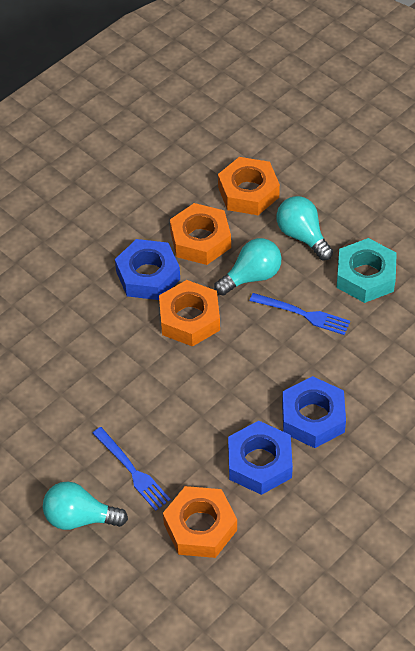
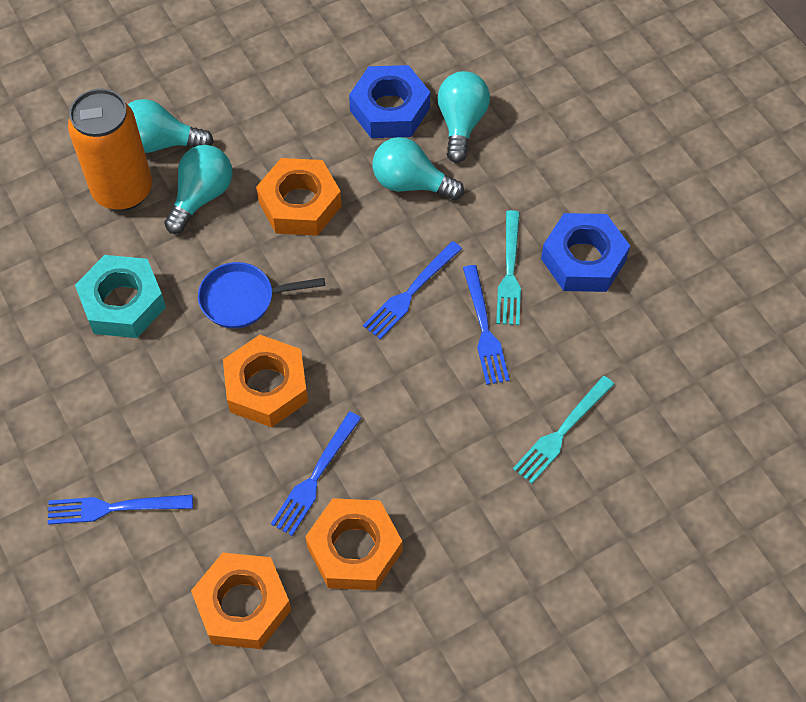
blue fork: 2 -> 4
blue nut: 3 -> 2
blue pan: 0 -> 1
orange can: 0 -> 1
turquoise fork: 0 -> 2
turquoise light bulb: 3 -> 4

